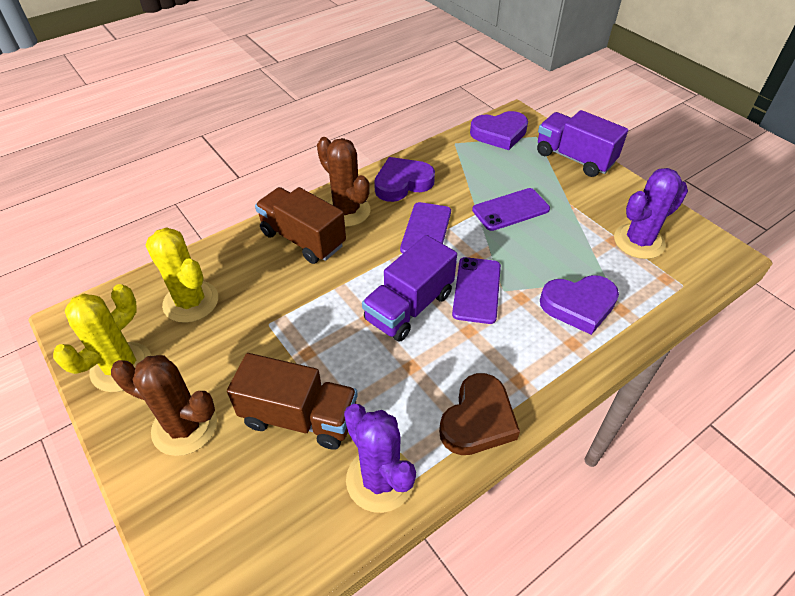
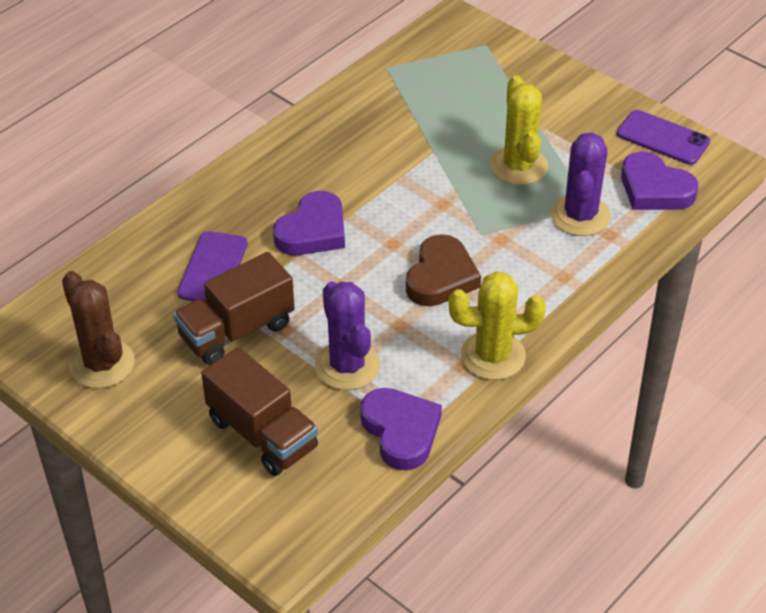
brown cactus: 2 -> 1
purple phone: 3 -> 2
purple truck: 2 -> 0

